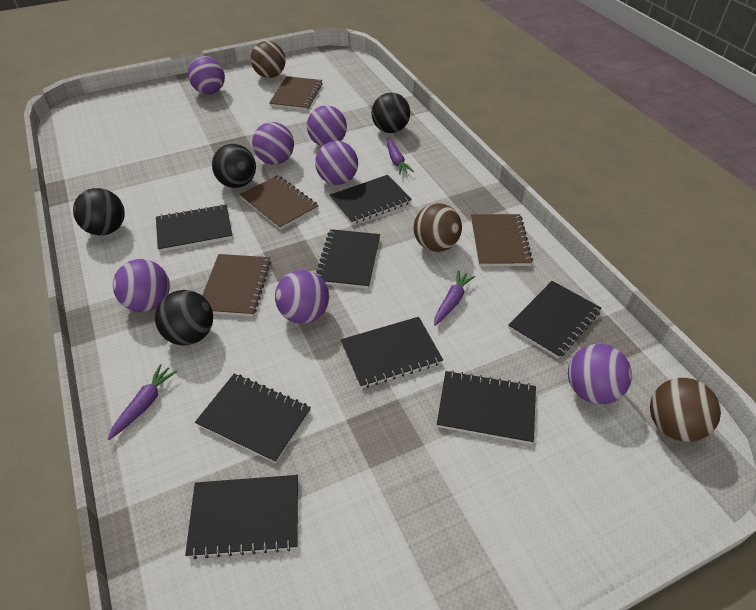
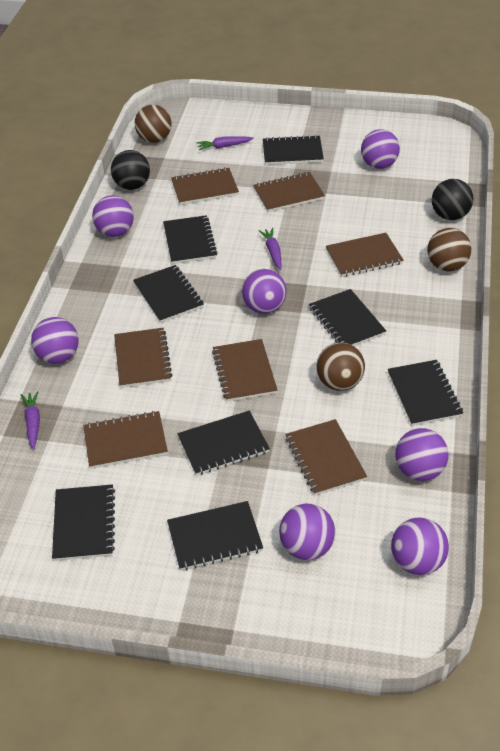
black ball: 4 -> 2
brown notebook: 4 -> 7

